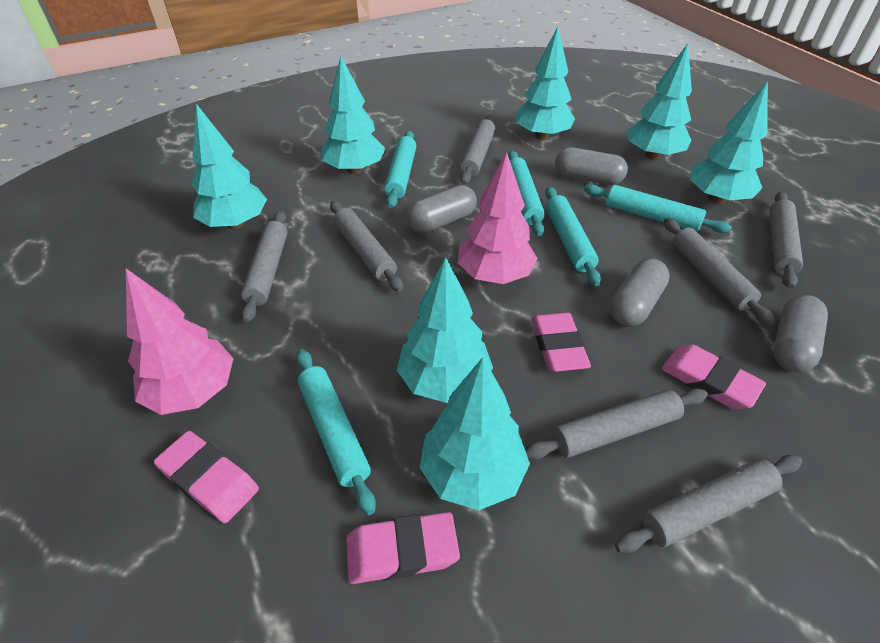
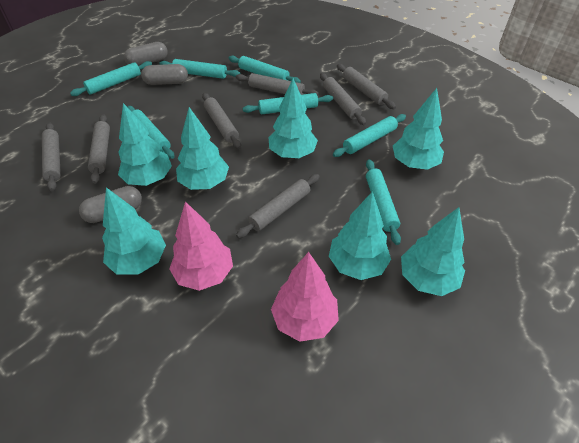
grey capsule: 4 -> 3
pink eraser: 4 -> 0
turquoise rolling pin: 5 -> 7

